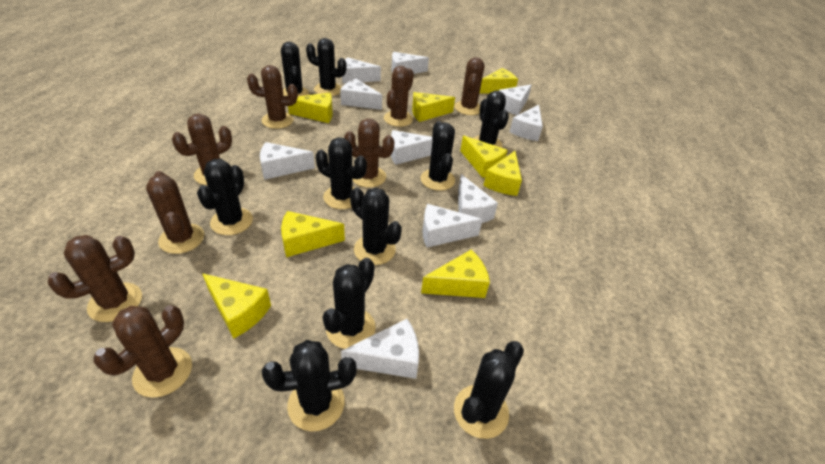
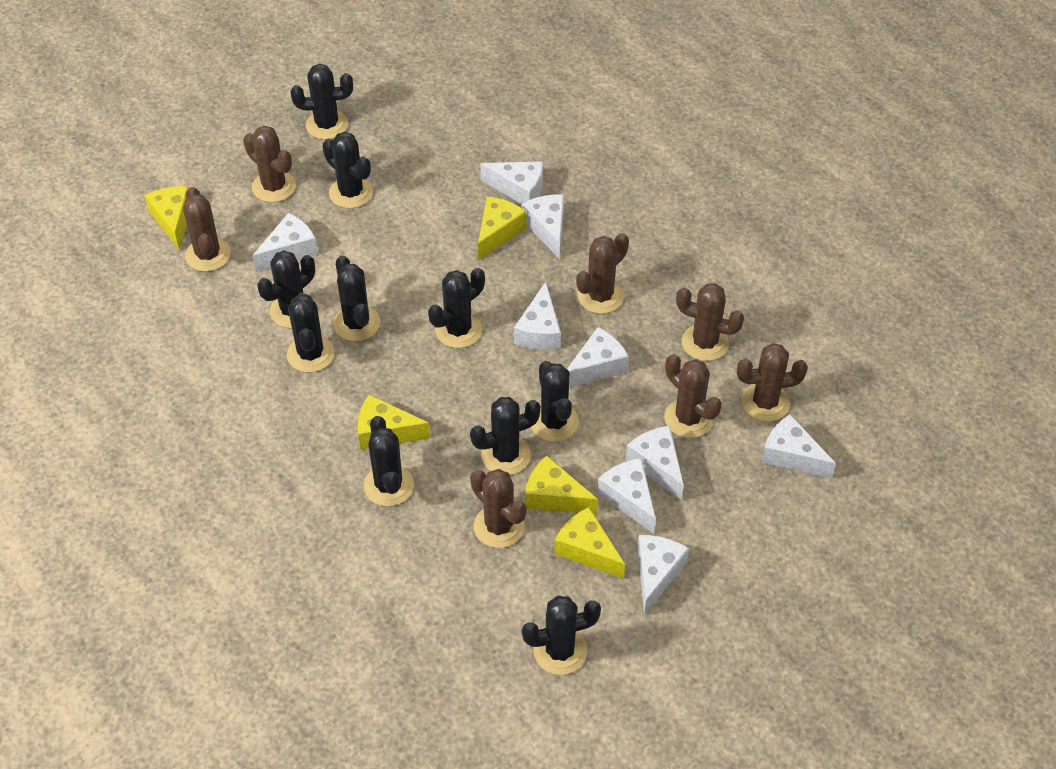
brown cactus: 8 -> 7
white cheese: 10 -> 9
yellow cheese: 8 -> 5

